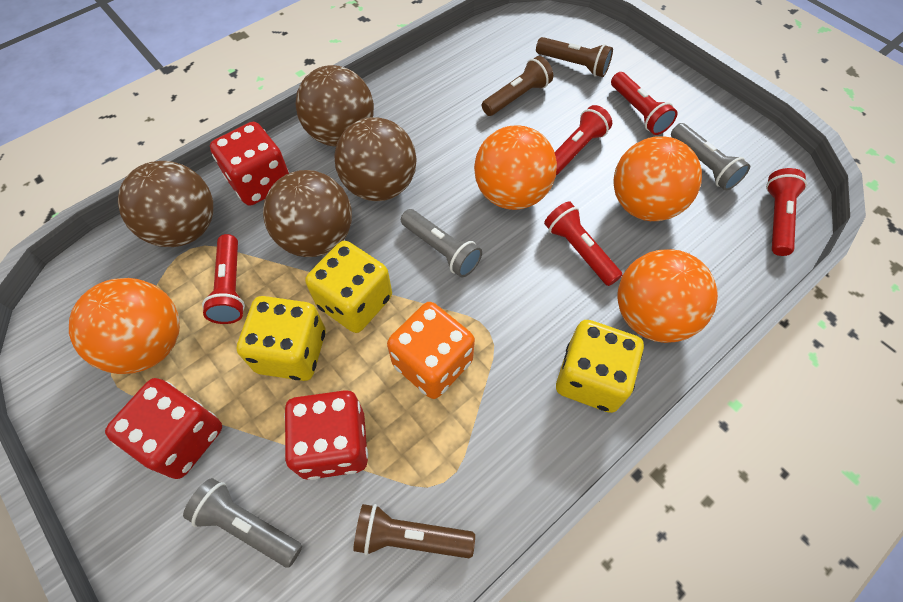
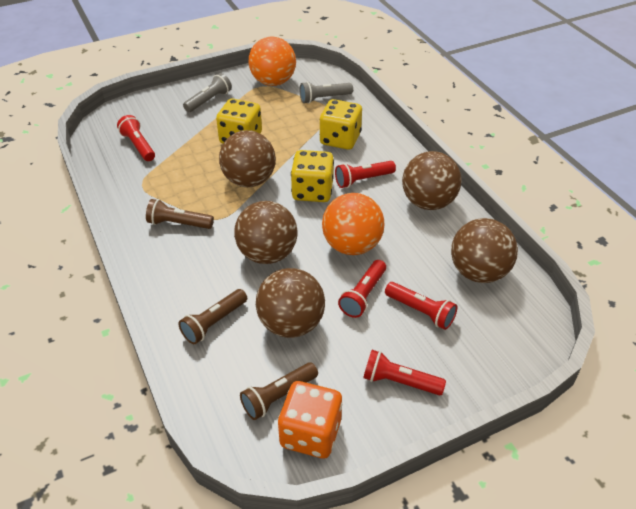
brown ball: 4 -> 5
grey flashlight: 3 -> 2
orange ball: 4 -> 2
red dice: 3 -> 0

